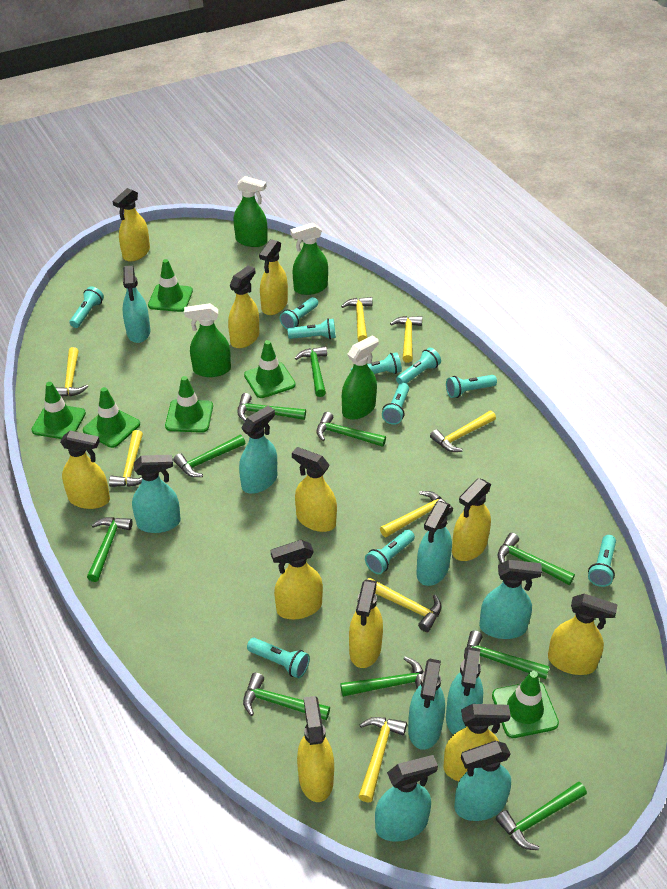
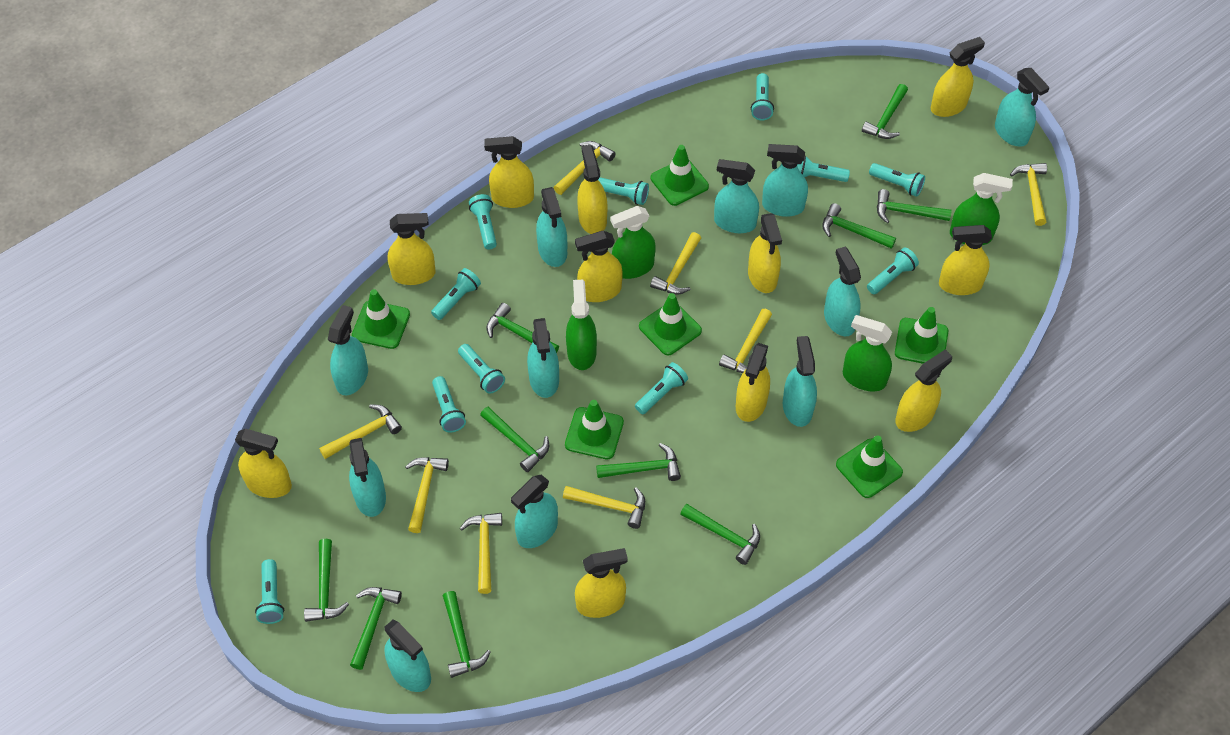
turquoise flashlight: 10 -> 11
turquoise spray bottle: 9 -> 11

